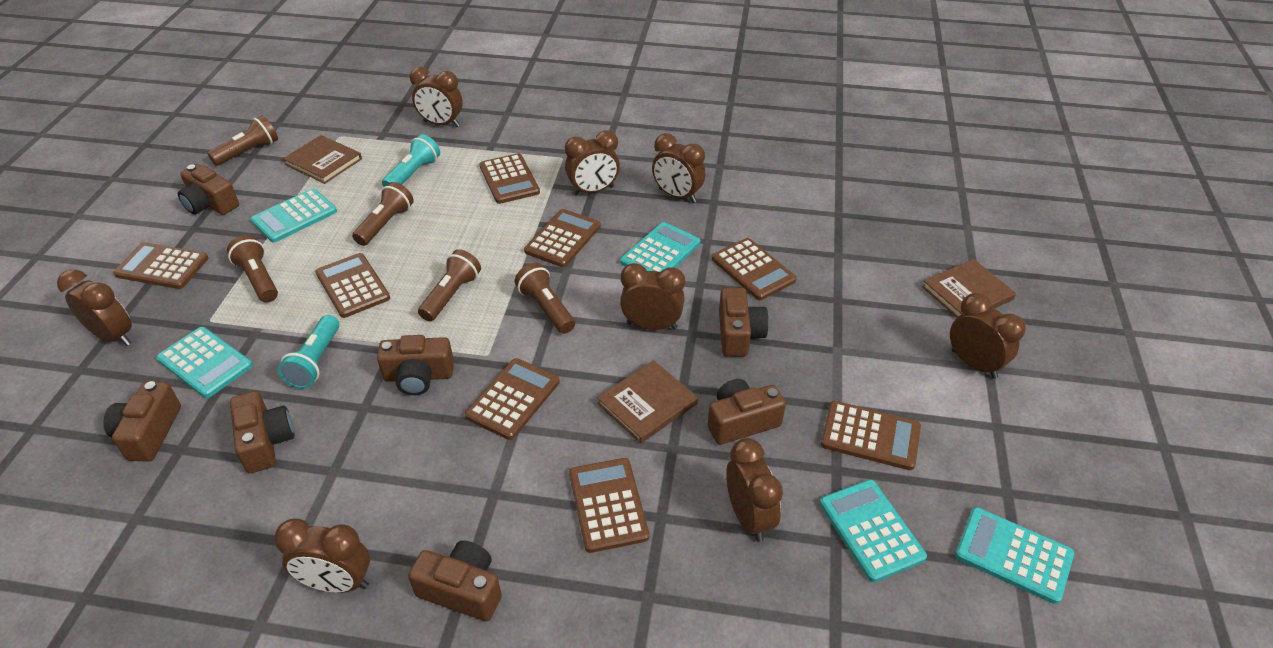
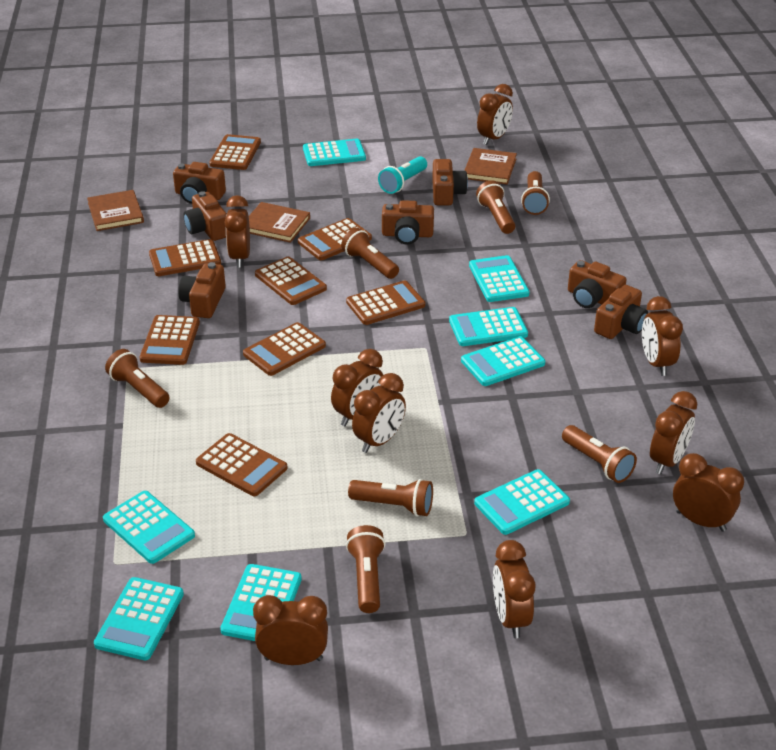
brown clock: 8 -> 9
brown flashlight: 5 -> 7
turquoise calculator: 5 -> 8
turquoise flashlight: 2 -> 1

